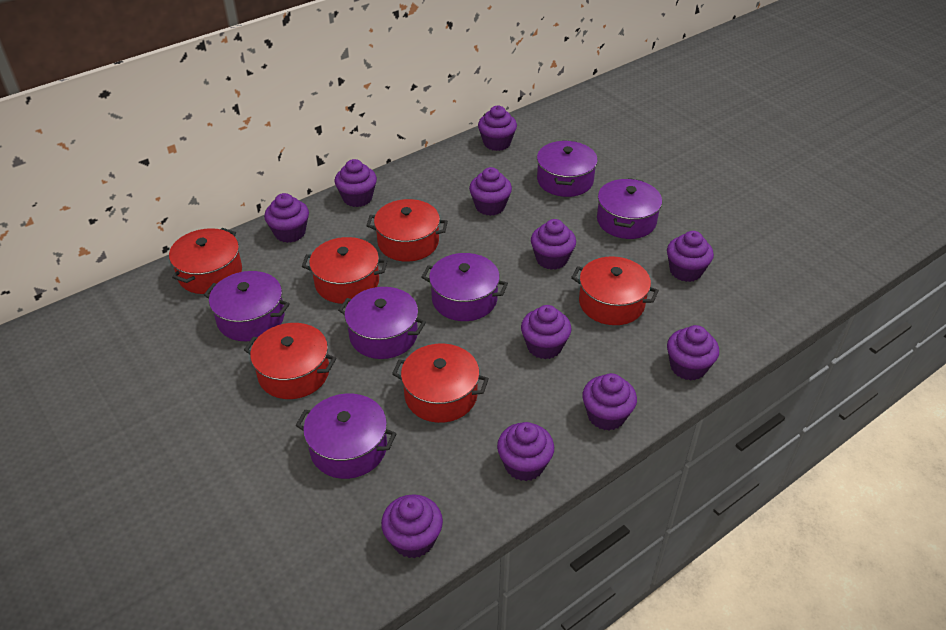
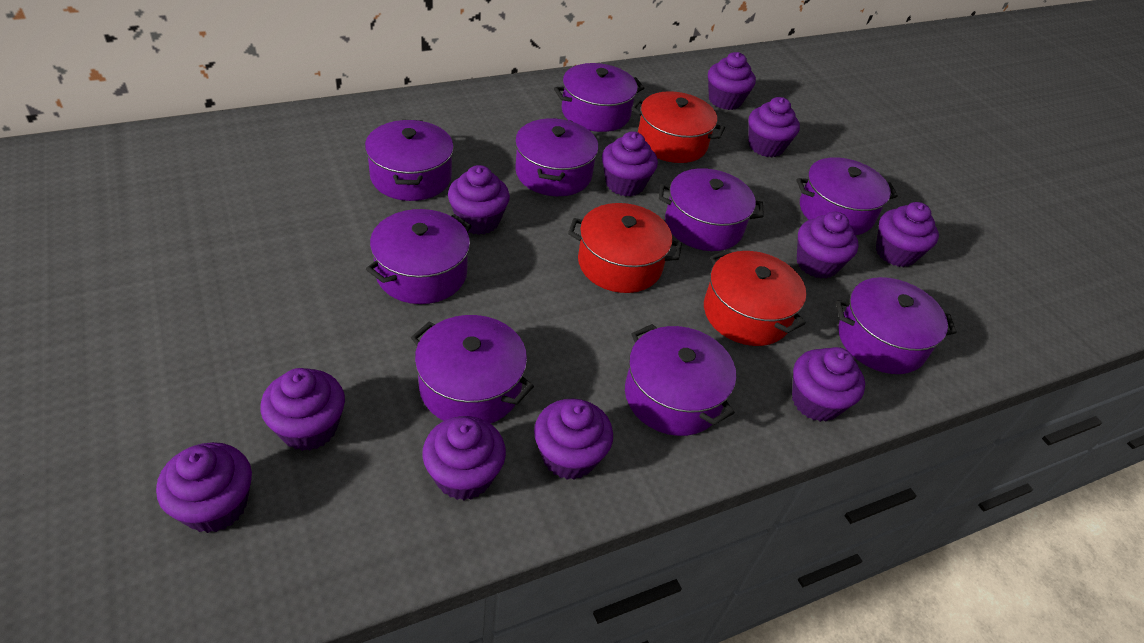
purple pot: 6 -> 9
red pot: 6 -> 3

